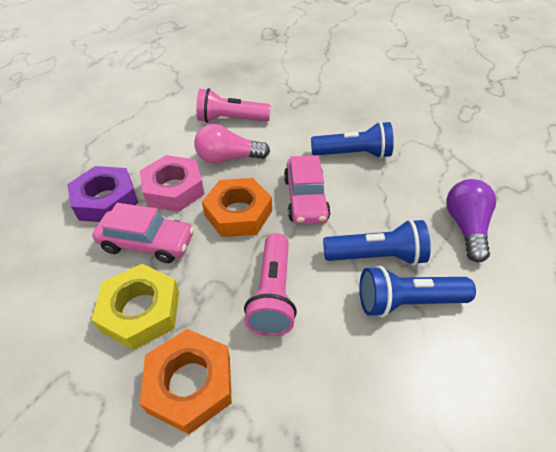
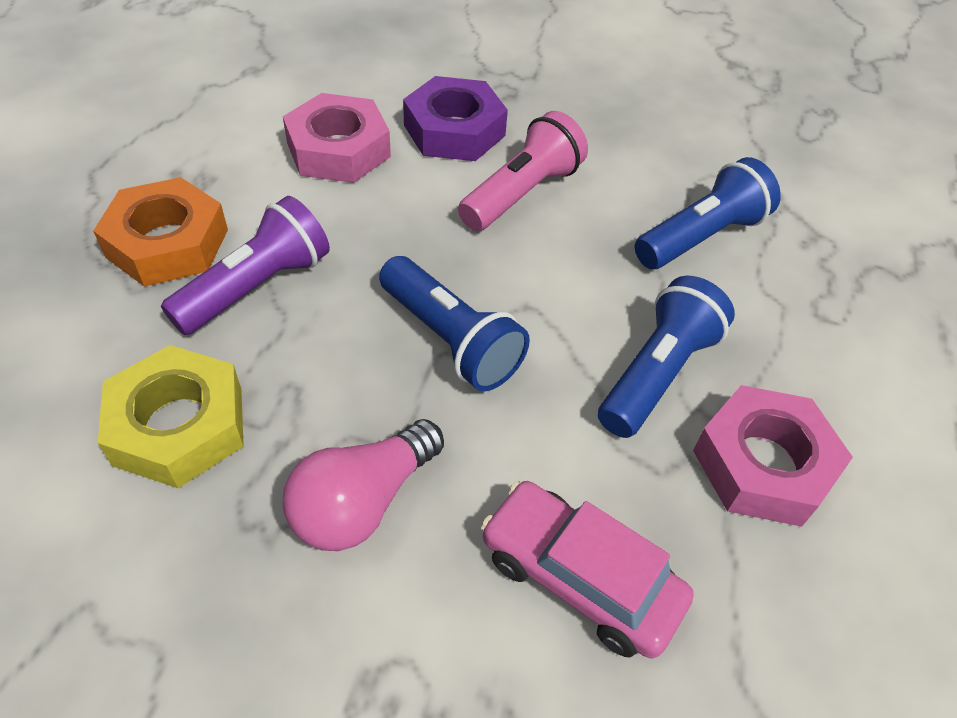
orange nut: 2 -> 1
pink car: 2 -> 1
pink flashlight: 2 -> 1
pink nut: 1 -> 2
purple flashlight: 0 -> 1
purple light bulb: 1 -> 0

